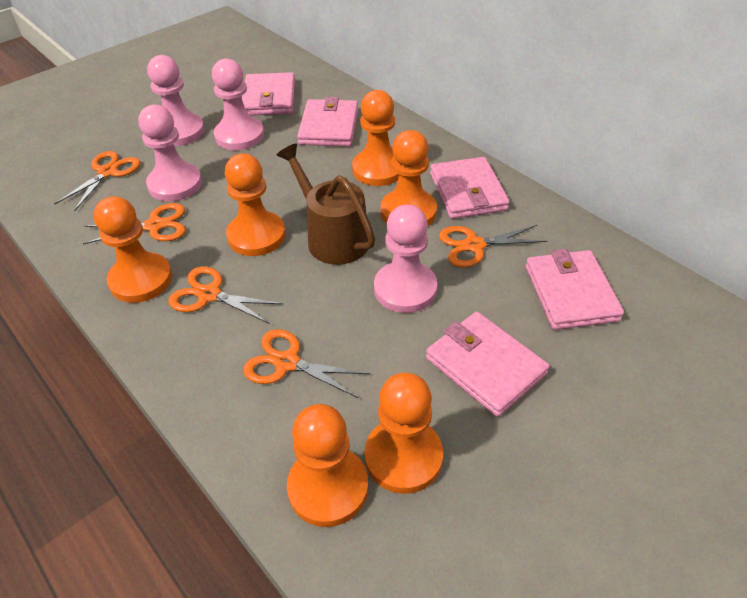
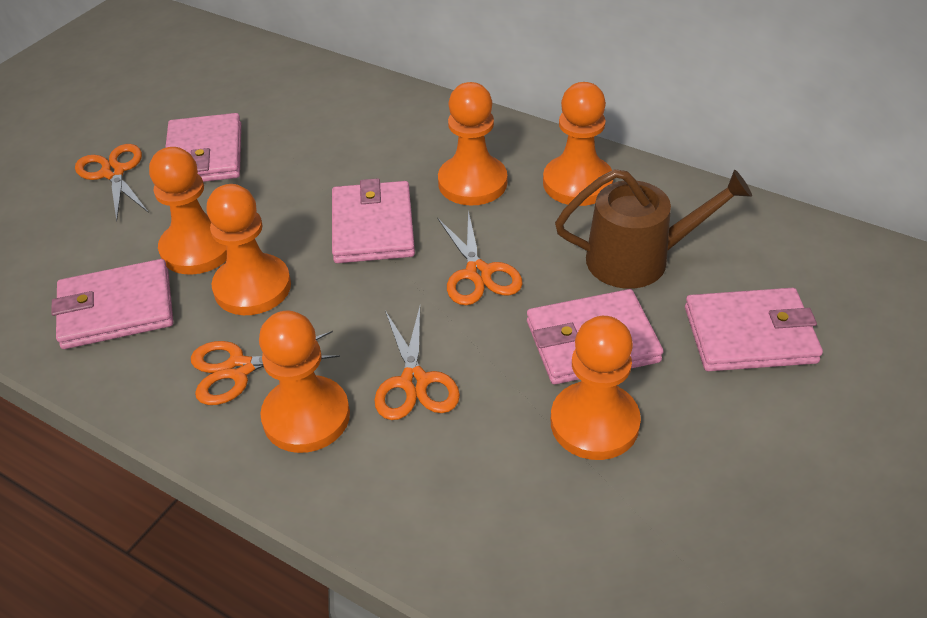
orange scissors: 5 -> 4
pink pawn: 4 -> 0

